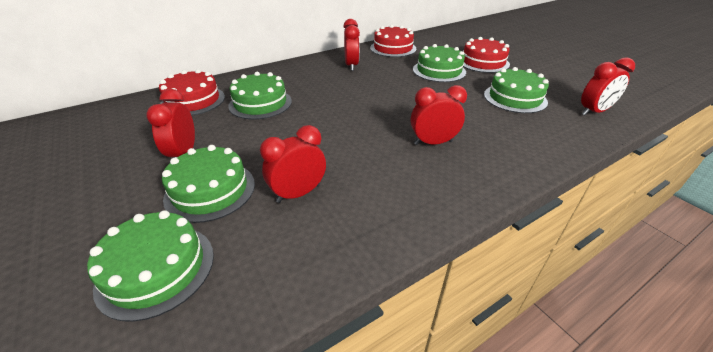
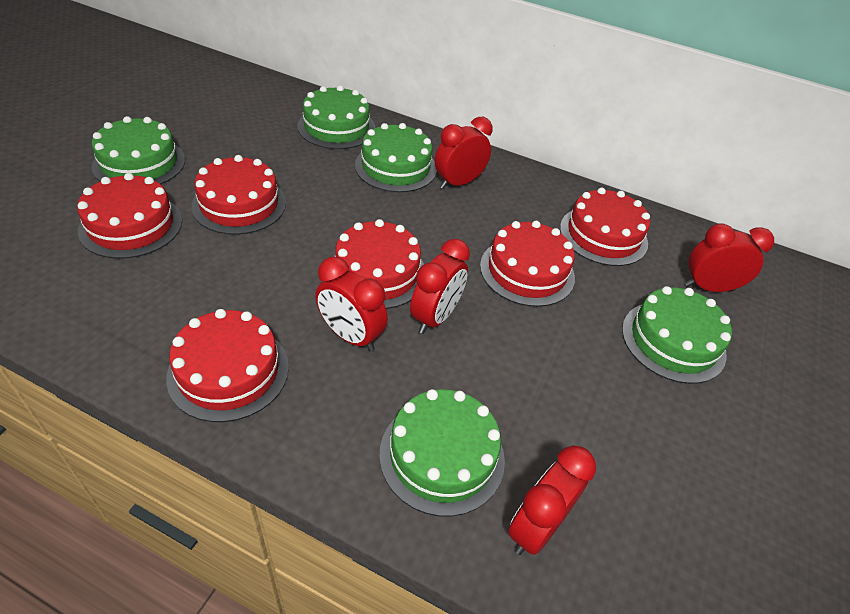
red cake: 3 -> 6

